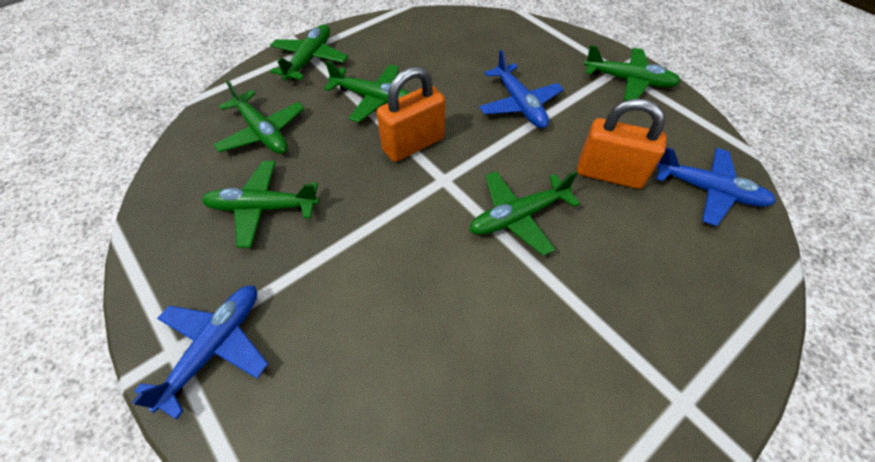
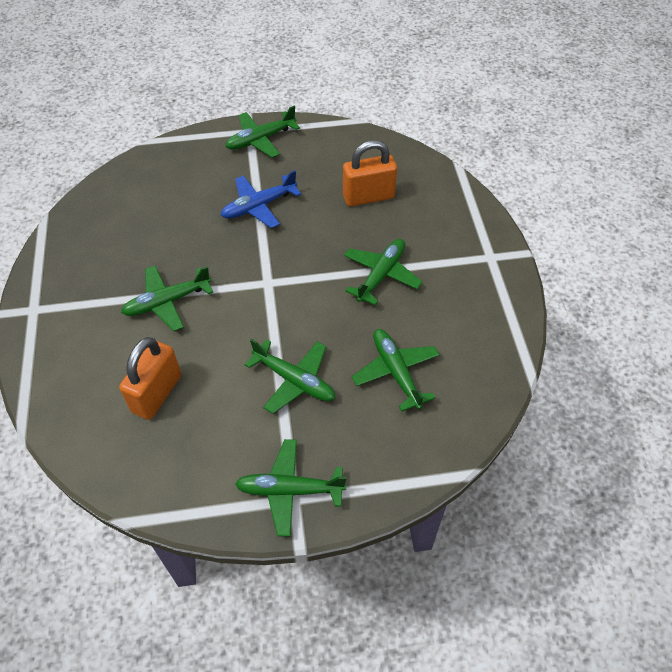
blue plane: 3 -> 1

